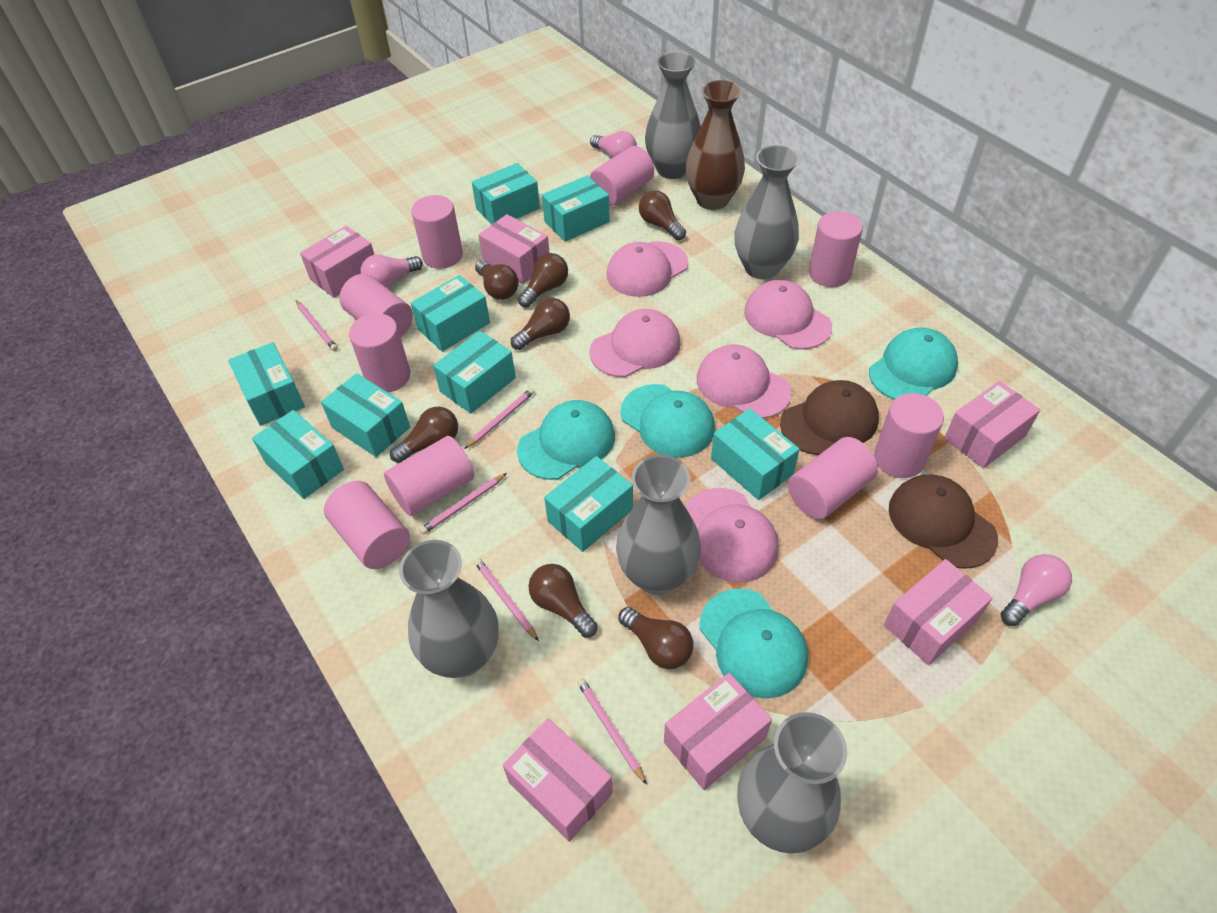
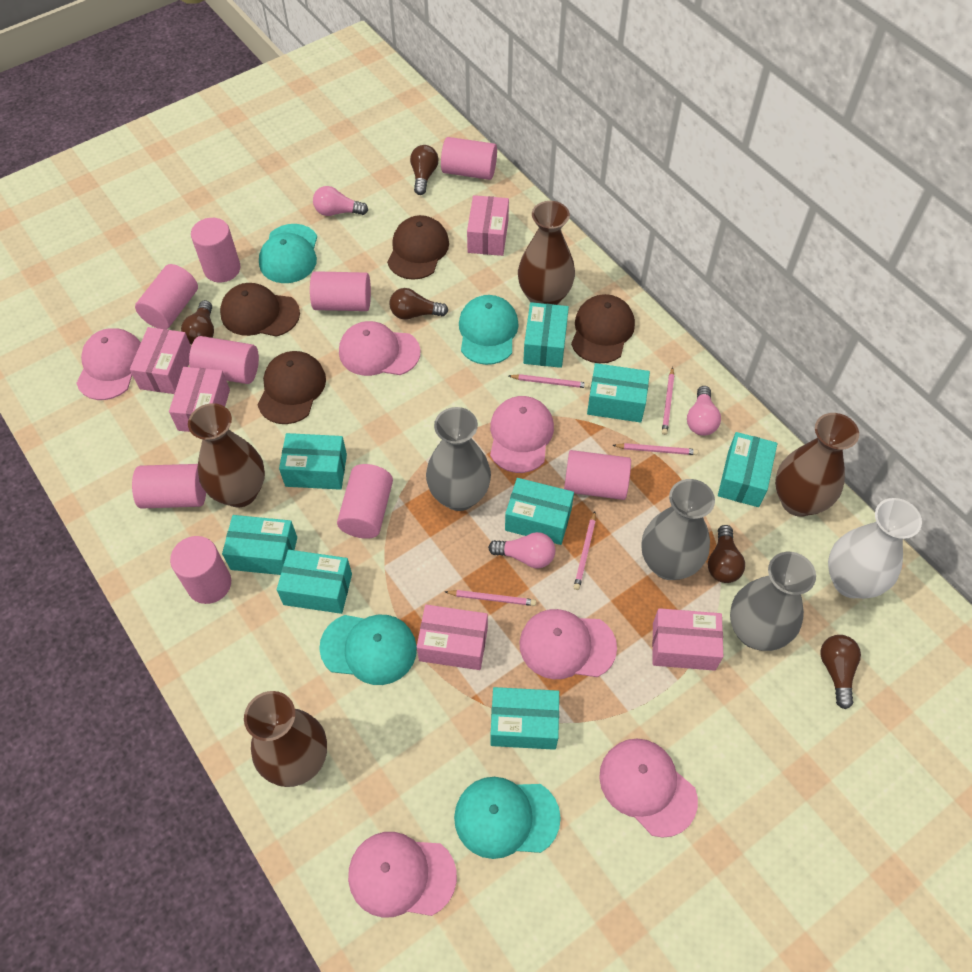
brown cap: 2 -> 4
brown light bulb: 7 -> 5
brown vase: 1 -> 4
grey vase: 5 -> 3
pink box: 6 -> 5
pink cap: 5 -> 6
turquoise box: 9 -> 8
white vase: 0 -> 1

